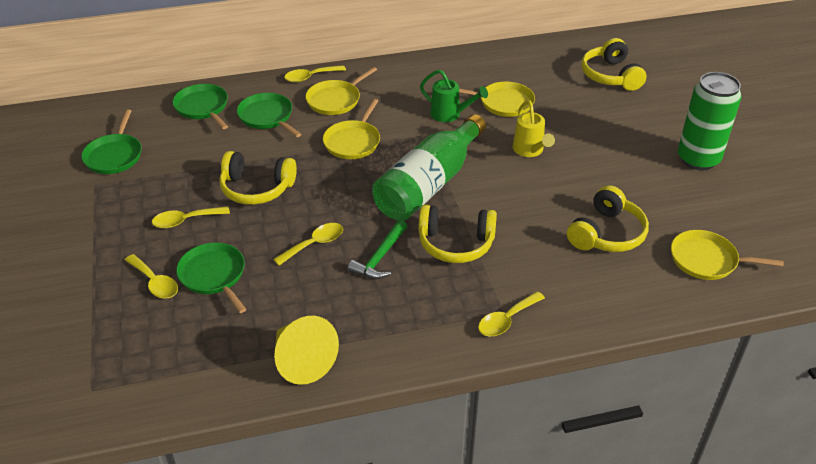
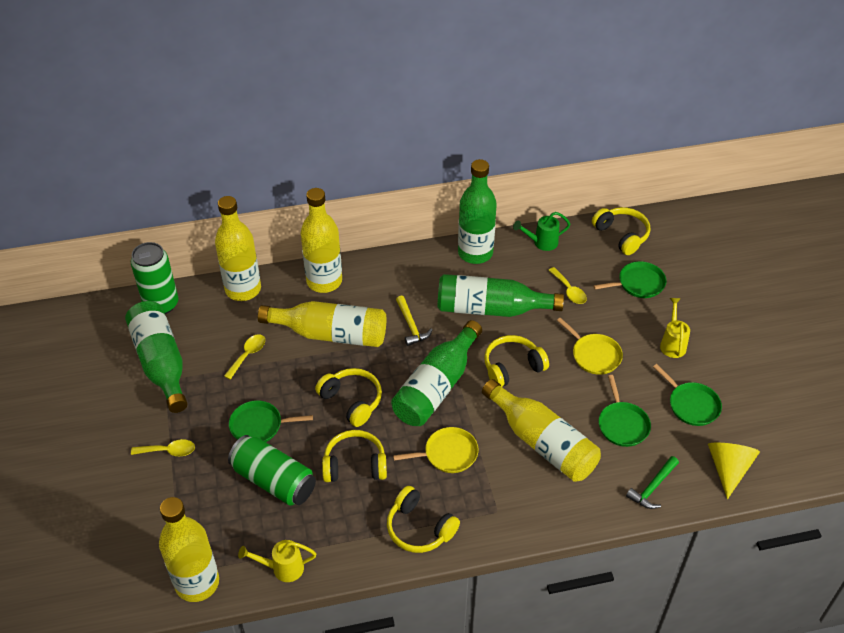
green bottle: 1 -> 4
green can: 1 -> 2
yellow bottle: 0 -> 5
yellow hammer: 0 -> 1
yellow headphones: 4 -> 5
yellow pan: 4 -> 2
yellow spoon: 5 -> 3
yellow watering can: 1 -> 2

